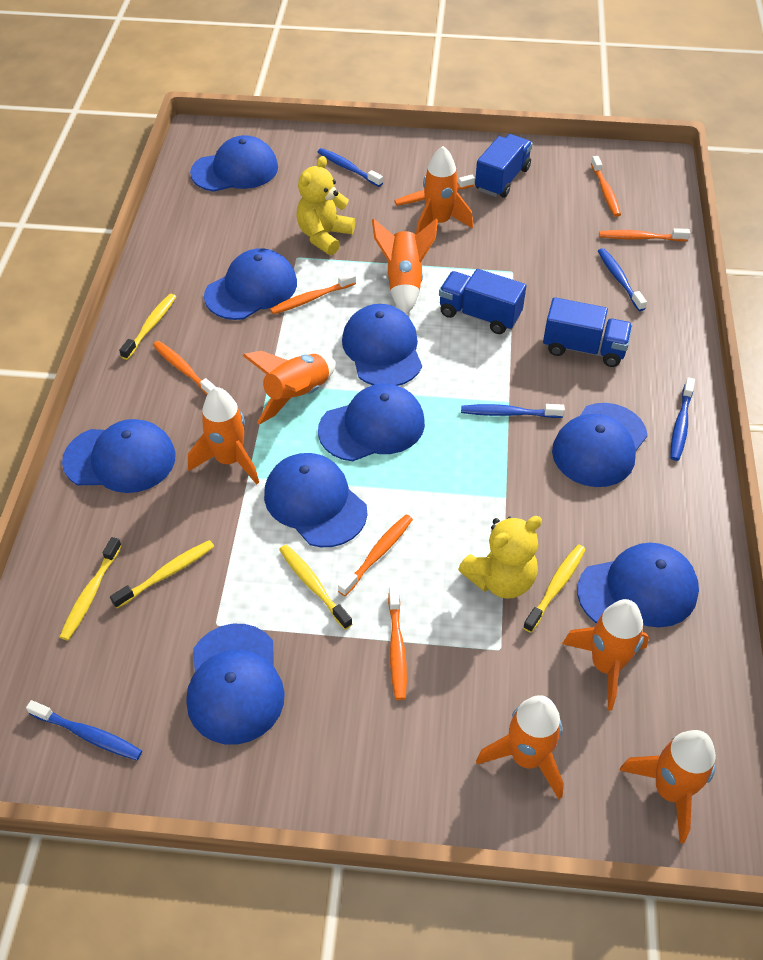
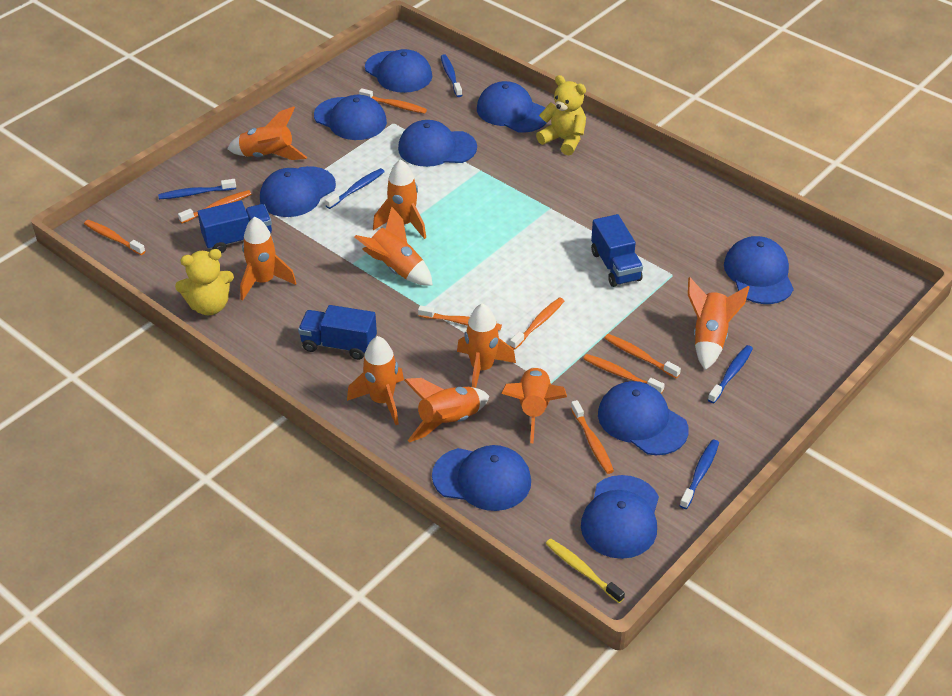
orange rocket: 7 -> 9
orange toothbrush: 7 -> 8
yellow toothbrush: 5 -> 1

